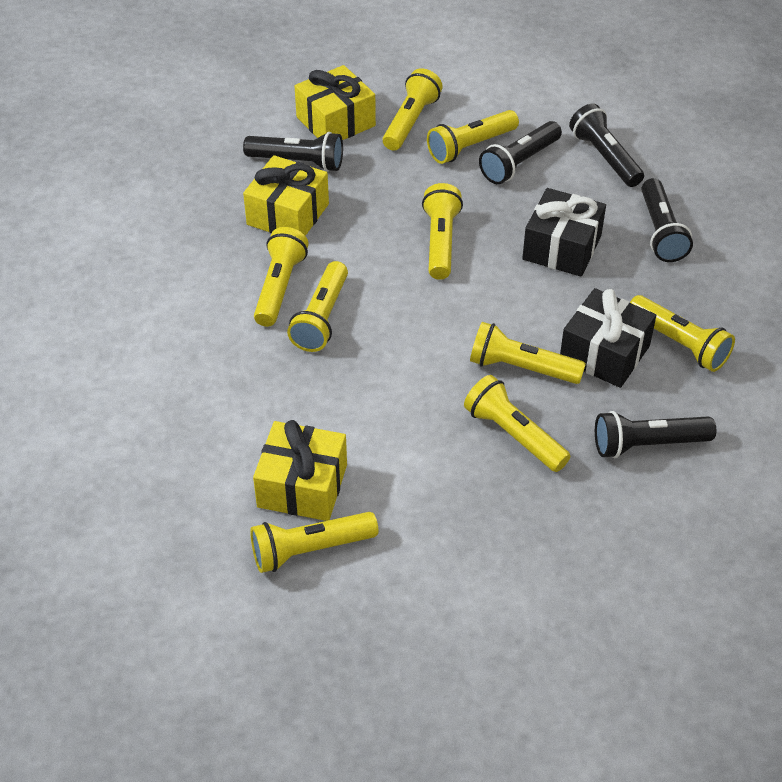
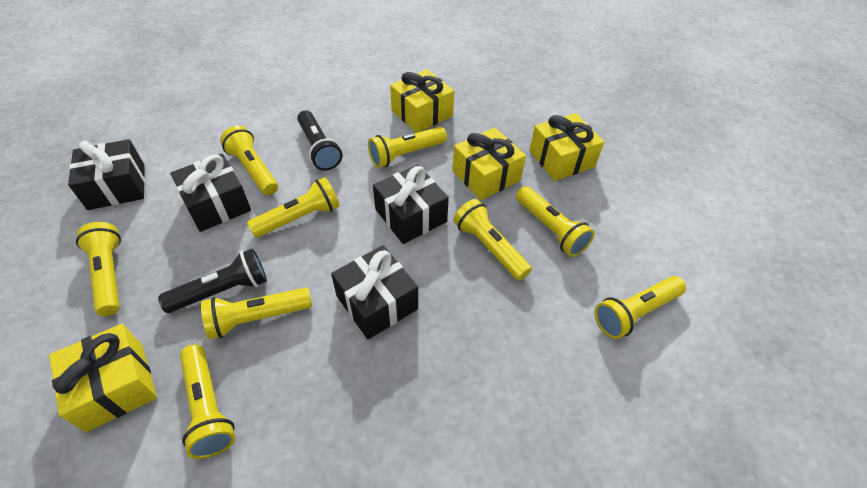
black flashlight: 5 -> 2
black gift: 2 -> 4
yellow gift: 3 -> 4

